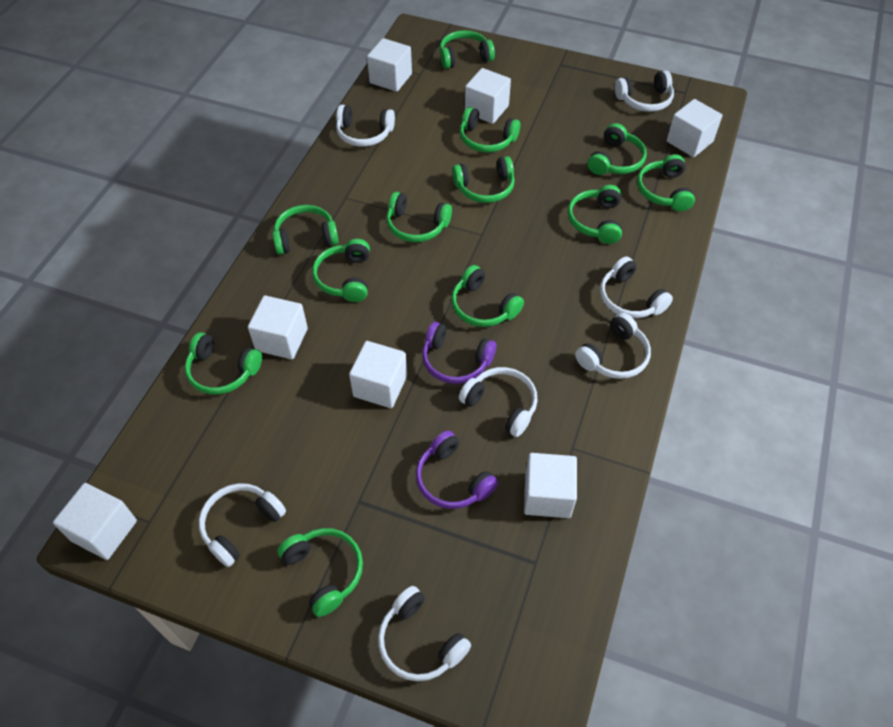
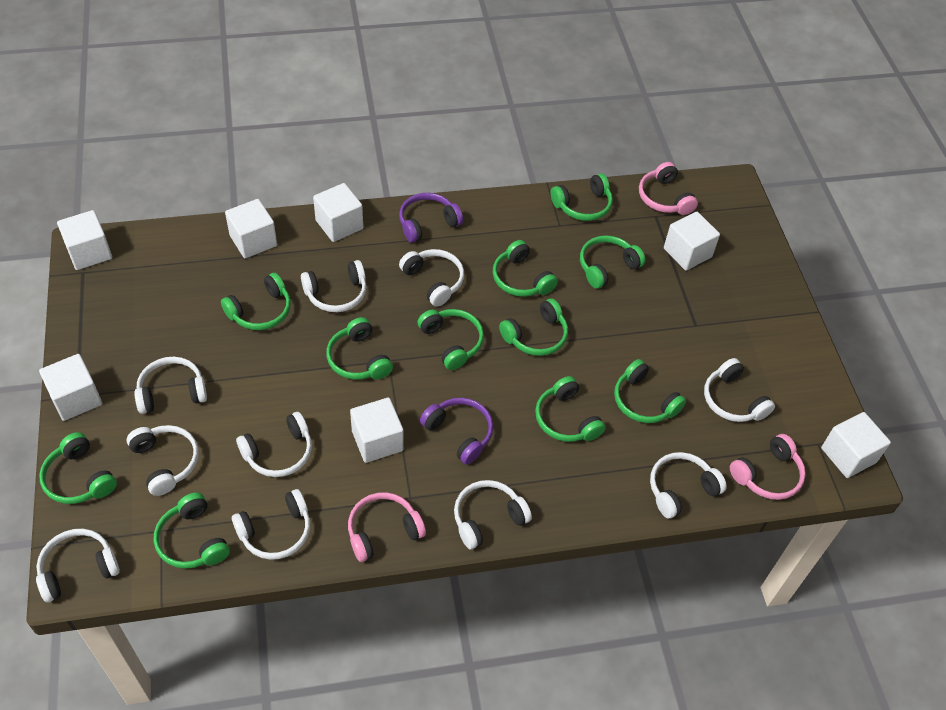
green headphones: 12 -> 11
pink headphones: 0 -> 3
white headphones: 7 -> 10

